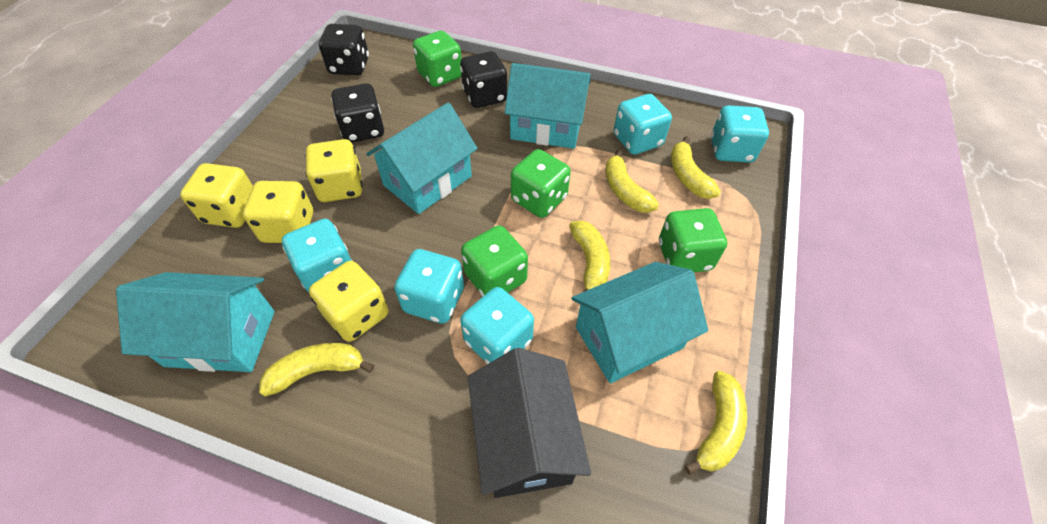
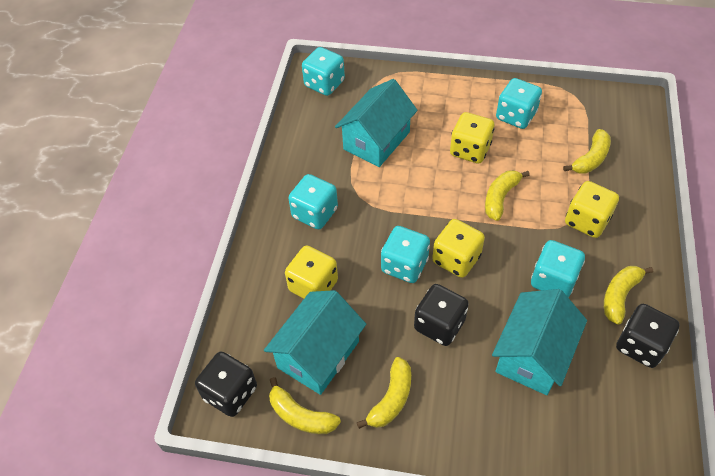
black house: 1 -> 0
green dice: 4 -> 0
turquoise house: 4 -> 3

